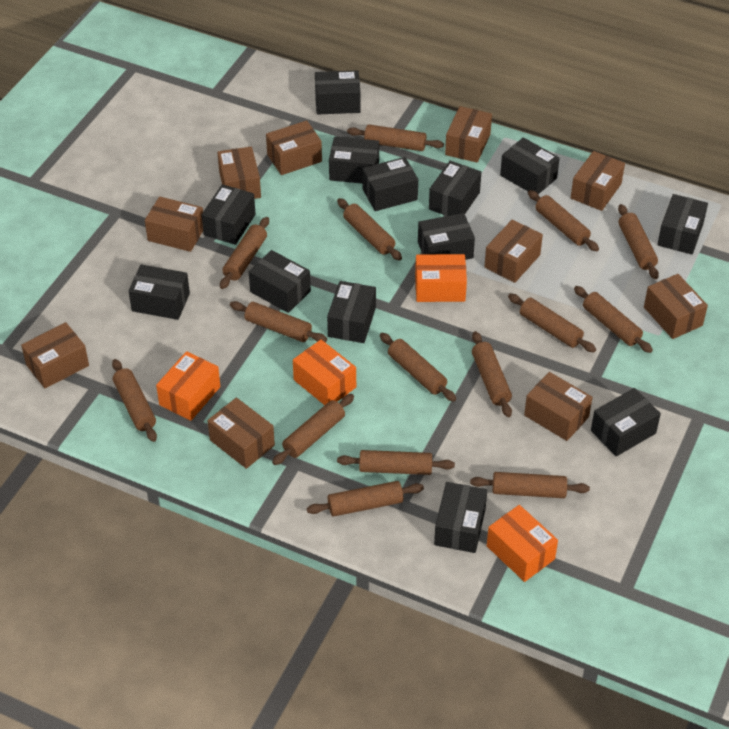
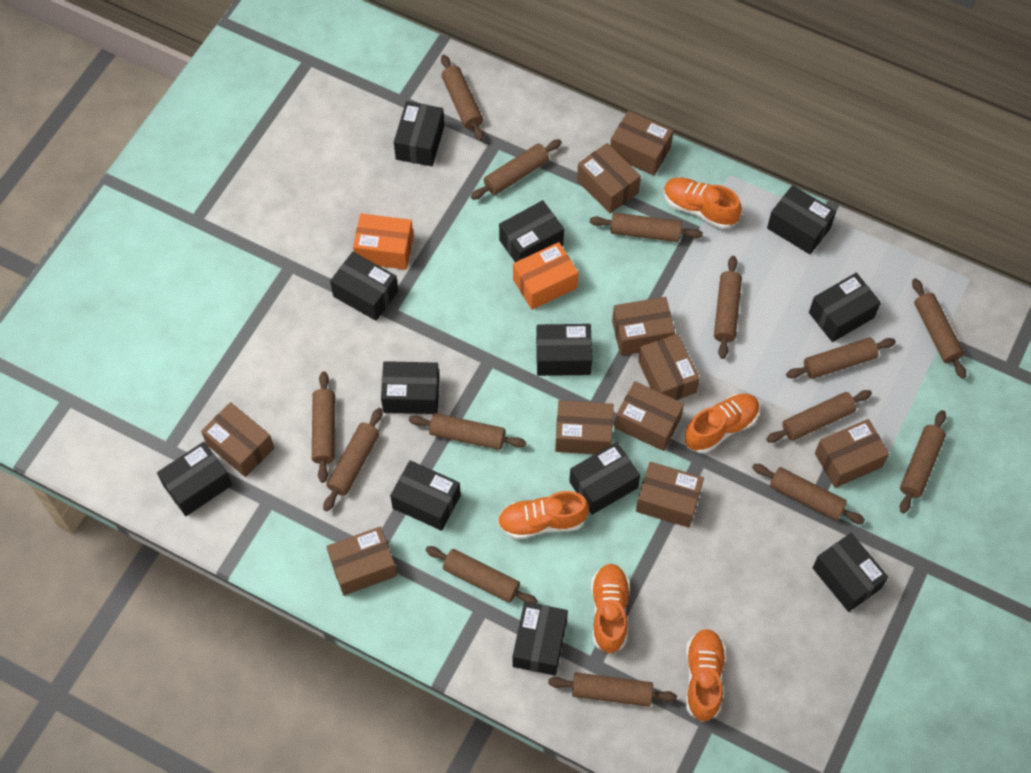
black box: 13 -> 12
brown rolling pin: 15 -> 14
orange box: 4 -> 2
orange shoe: 0 -> 5

